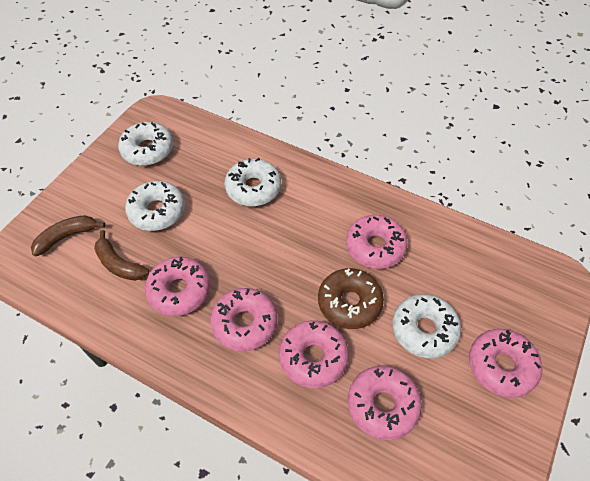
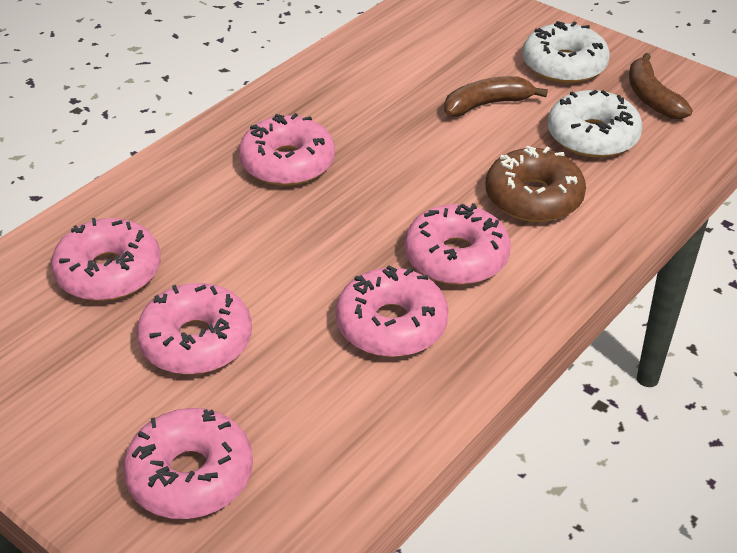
white donut: 4 -> 2

